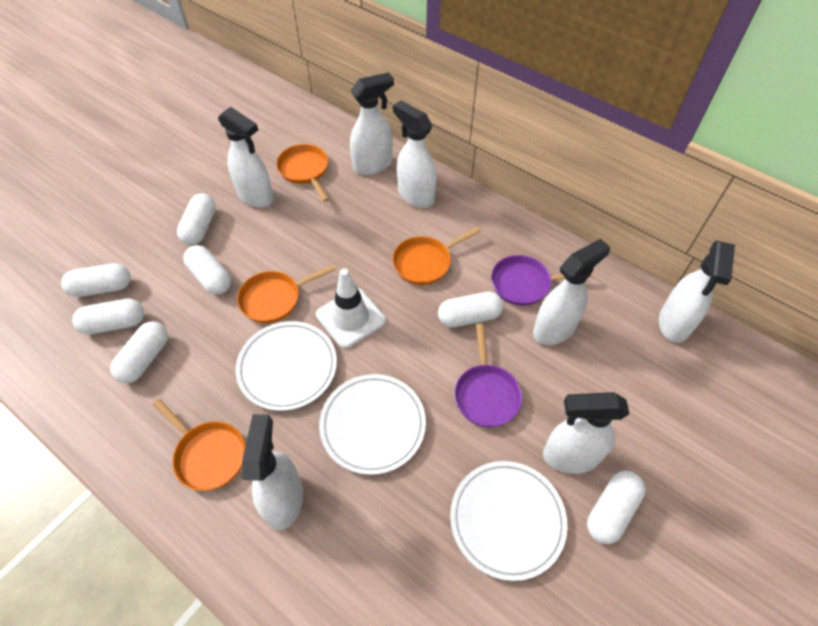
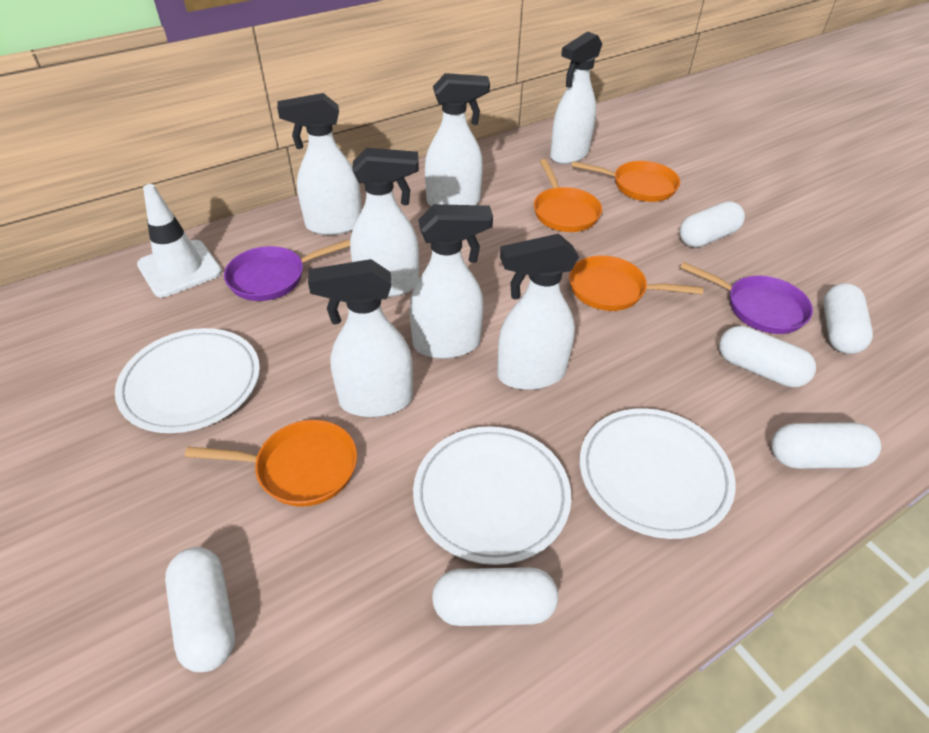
white capsule: 7 -> 6

